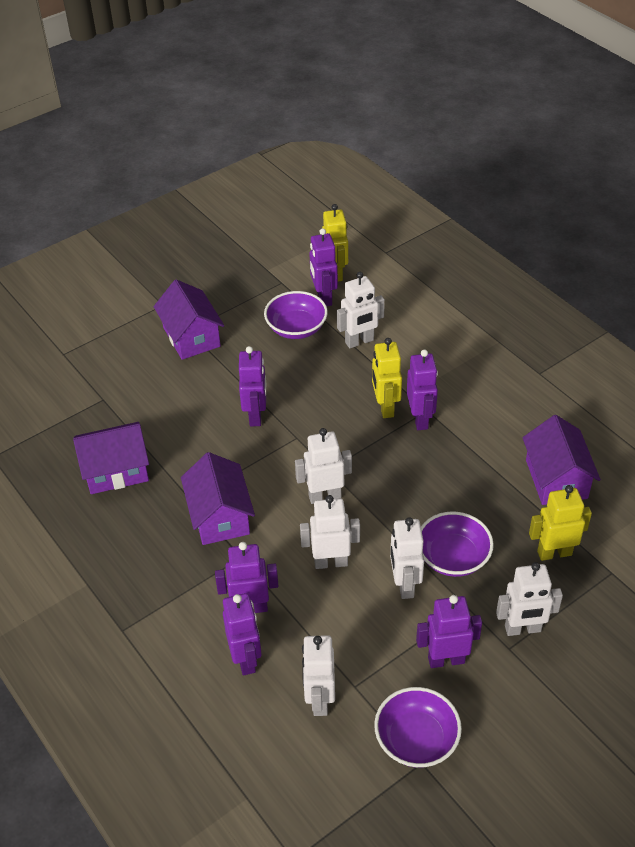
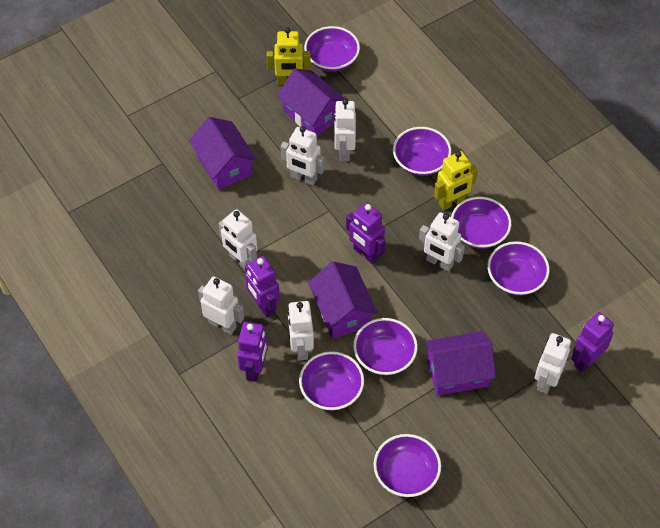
purple bowl: 3 -> 7
purple robot: 6 -> 4
white robot: 6 -> 7
yellow robot: 3 -> 2

